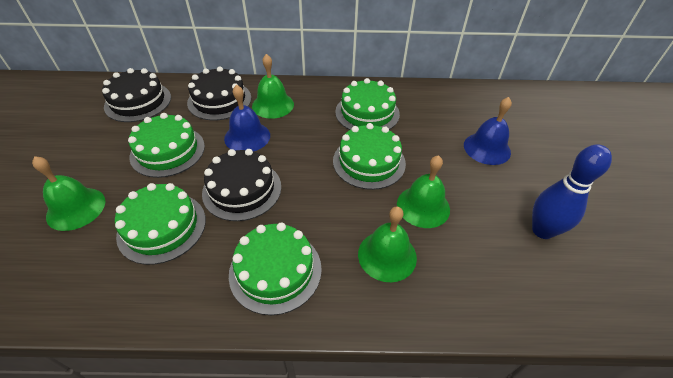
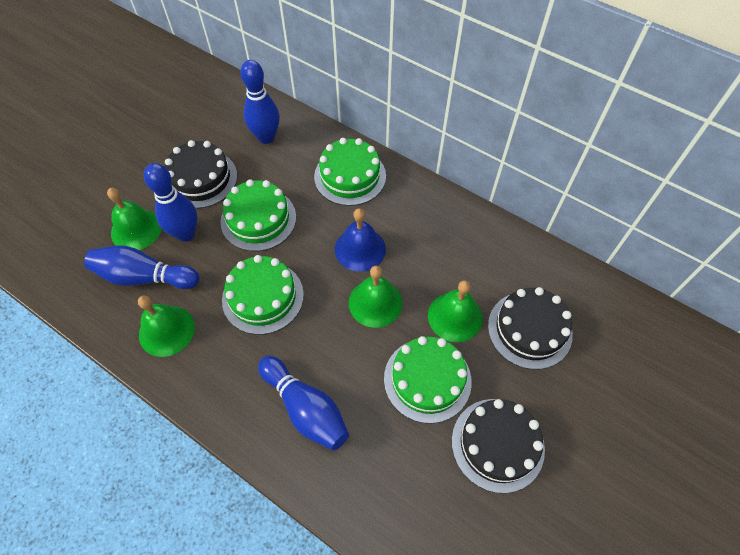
blue bell: 2 -> 1
blue bowling pin: 1 -> 4
green cake: 5 -> 4

